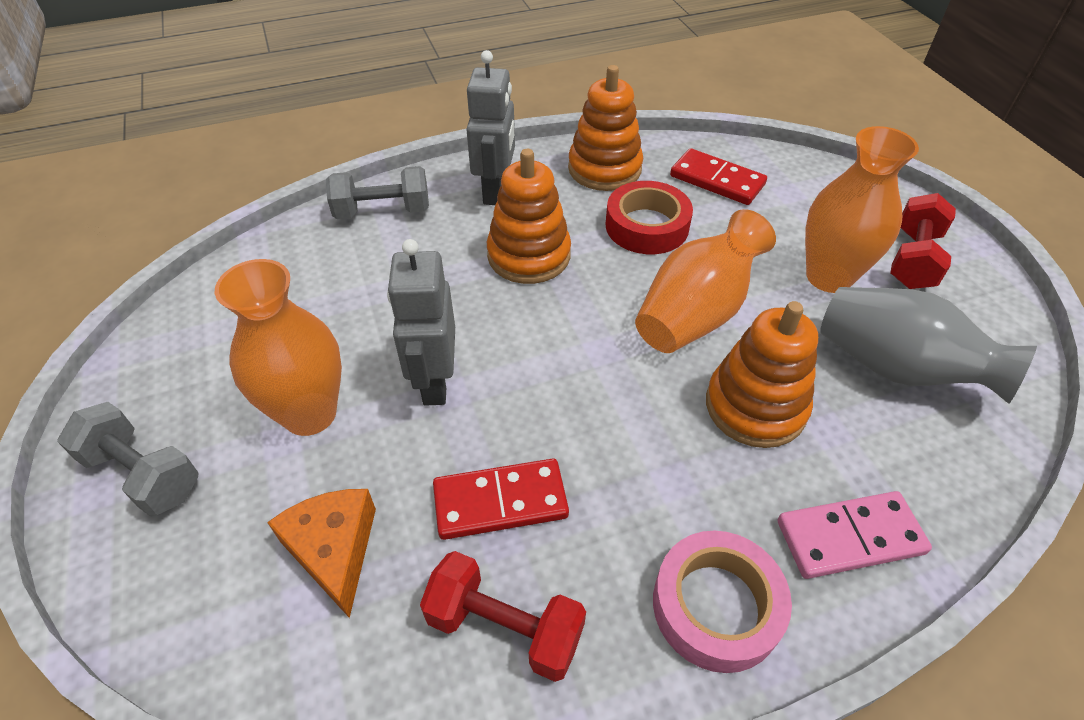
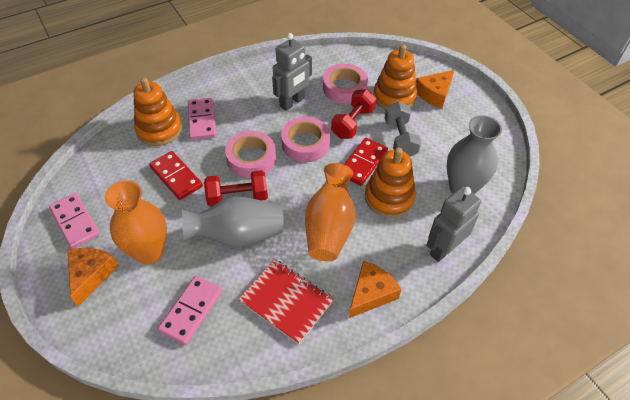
grey dumbbell: 2 -> 1
grey vase: 1 -> 2
orange cheese: 1 -> 3
orange vase: 3 -> 2
pink domino: 1 -> 3
pink tape: 1 -> 3
red notebook: 0 -> 1
red tape: 1 -> 0

